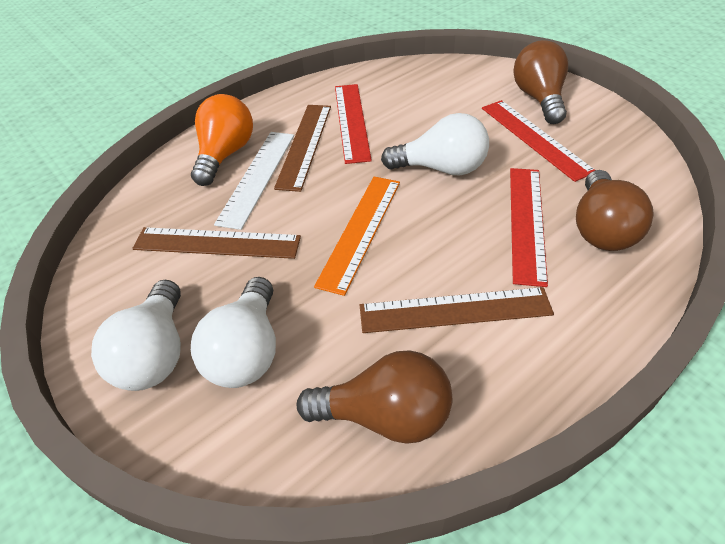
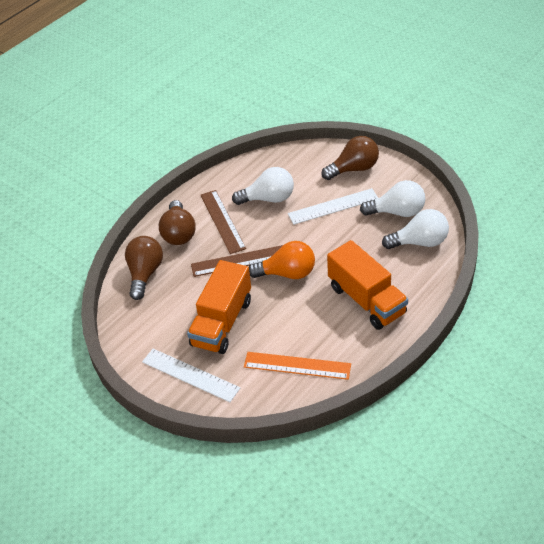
brown ruler: 3 -> 2
orange truck: 0 -> 2
red ruler: 3 -> 0
white ruler: 1 -> 2

